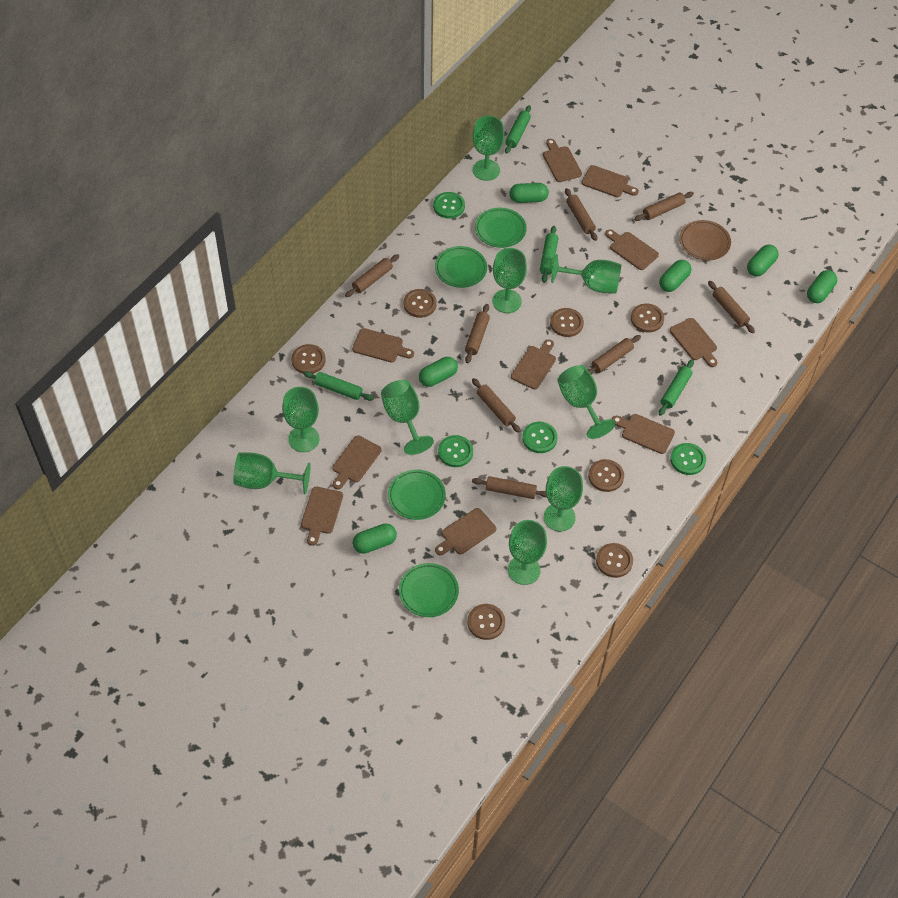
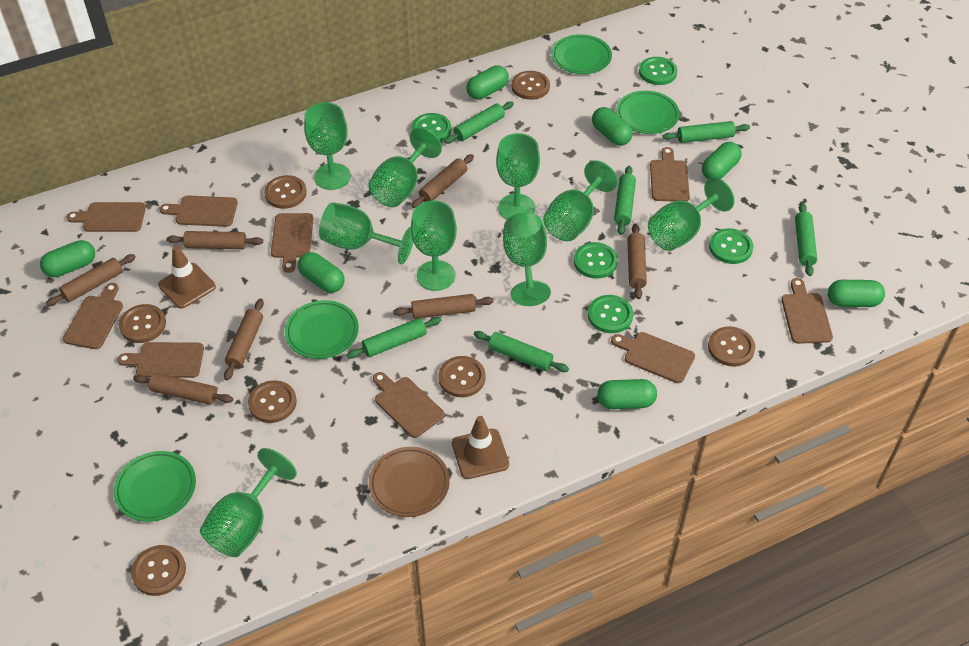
brown cutting board: 10 -> 9
brown rolling pin: 8 -> 7
brown traffic cone: 0 -> 2
green button: 4 -> 5
green capsule: 6 -> 7
green rolling pin: 4 -> 6

